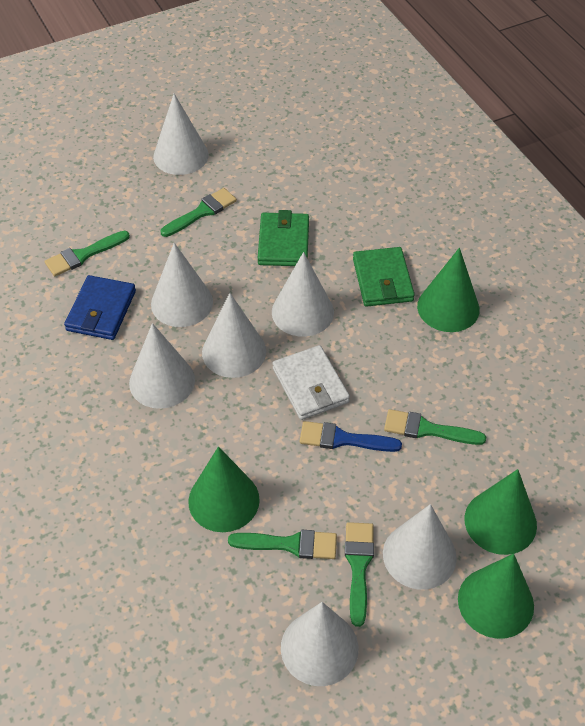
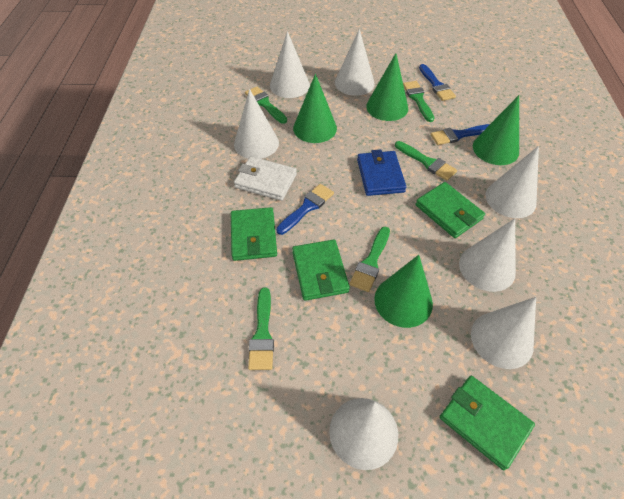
blue brush: 1 -> 3
green wallet: 2 -> 4

